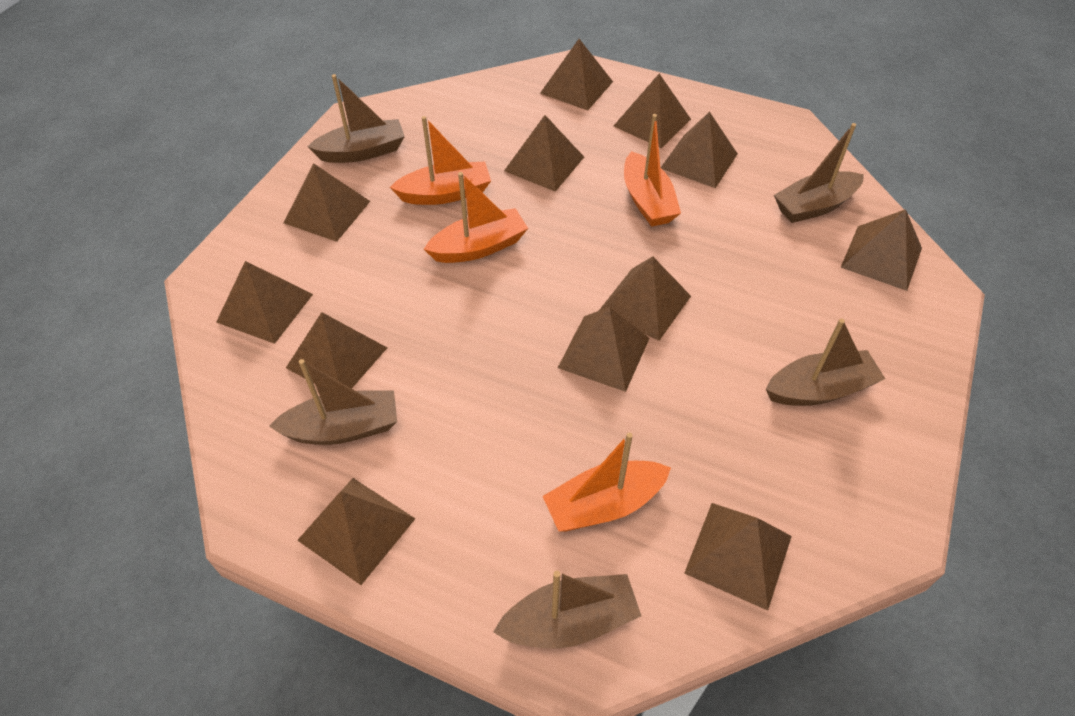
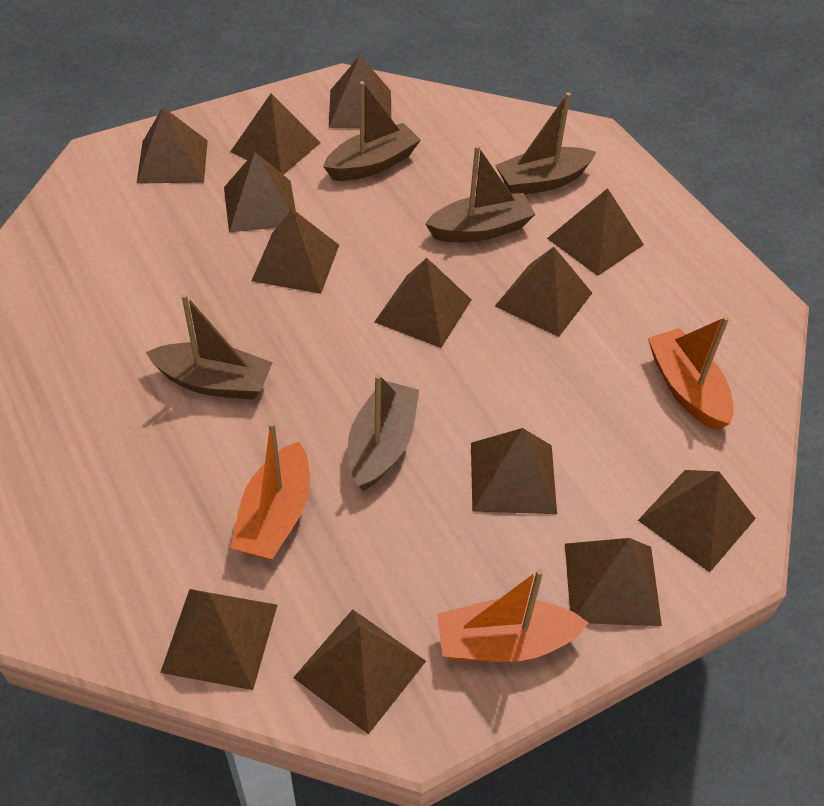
brown pyramid: 12 -> 13
orange boat: 4 -> 3

